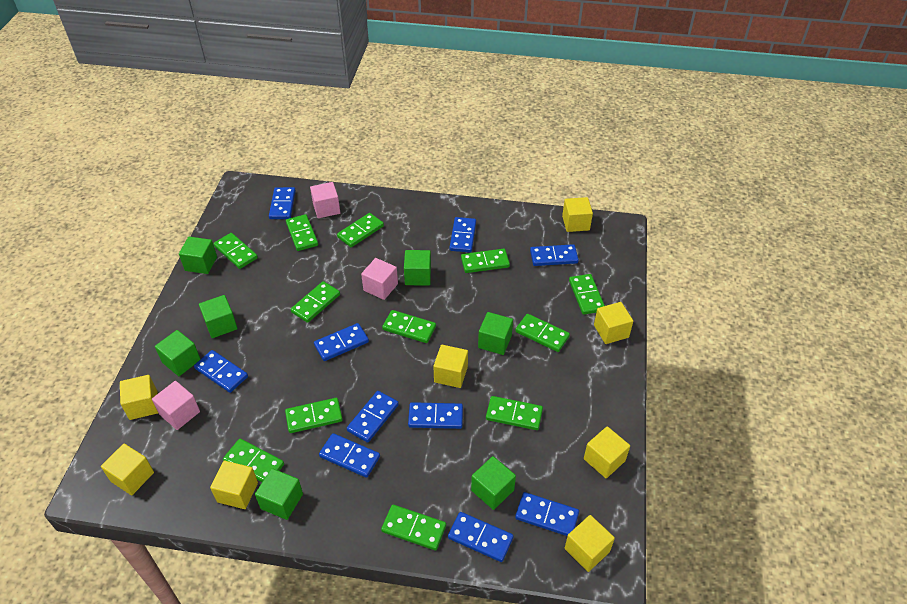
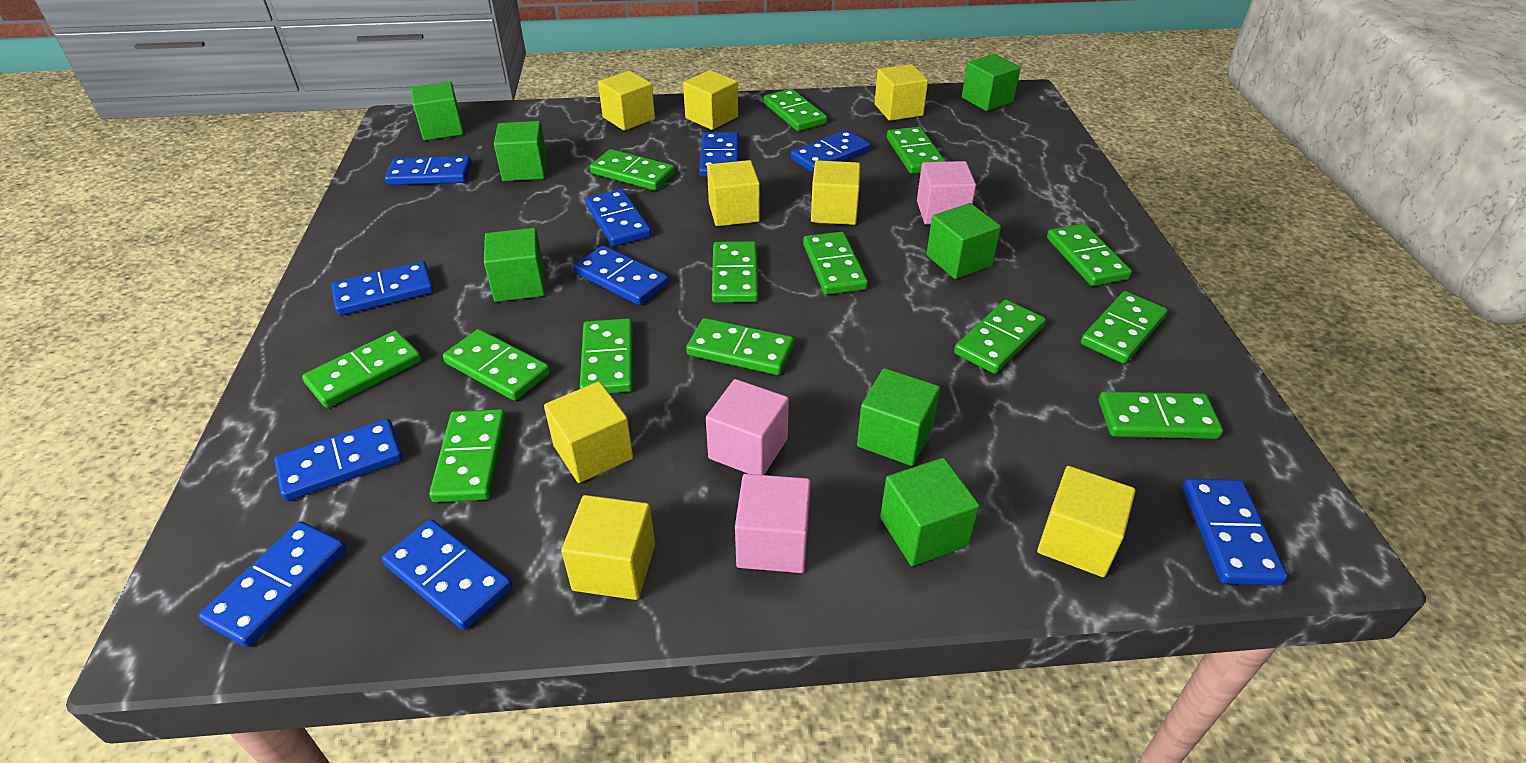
green domino: 12 -> 14

